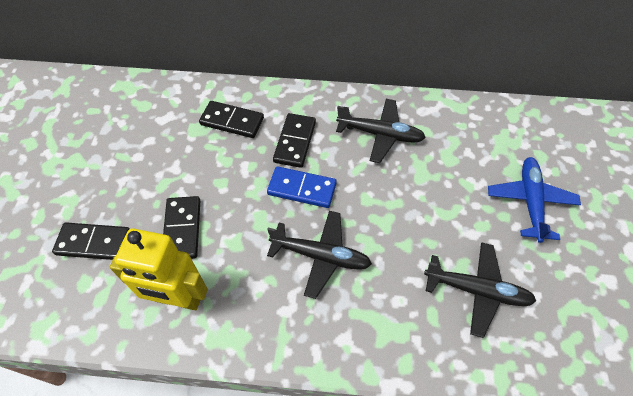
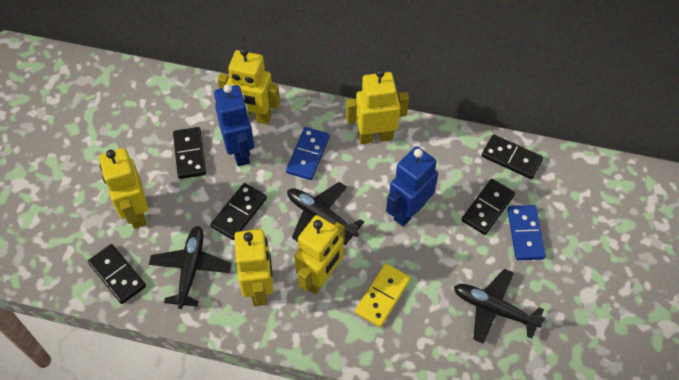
black domino: 4 -> 5
blue domino: 1 -> 2
blue plane: 1 -> 0
blue robot: 0 -> 2
yellow domino: 0 -> 1
yellow robot: 1 -> 5

